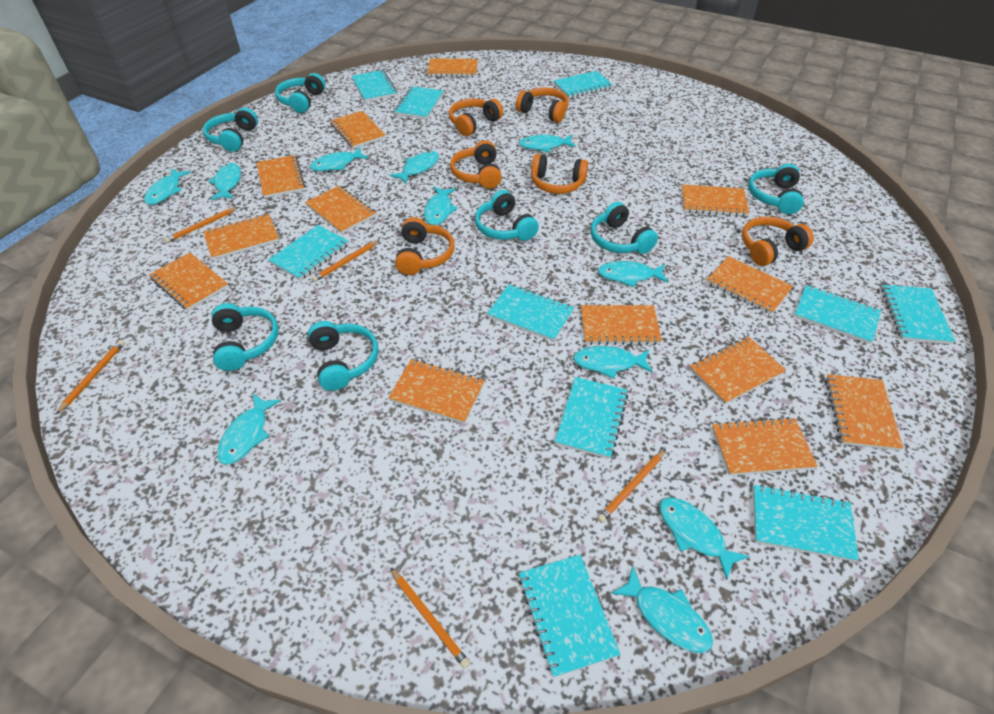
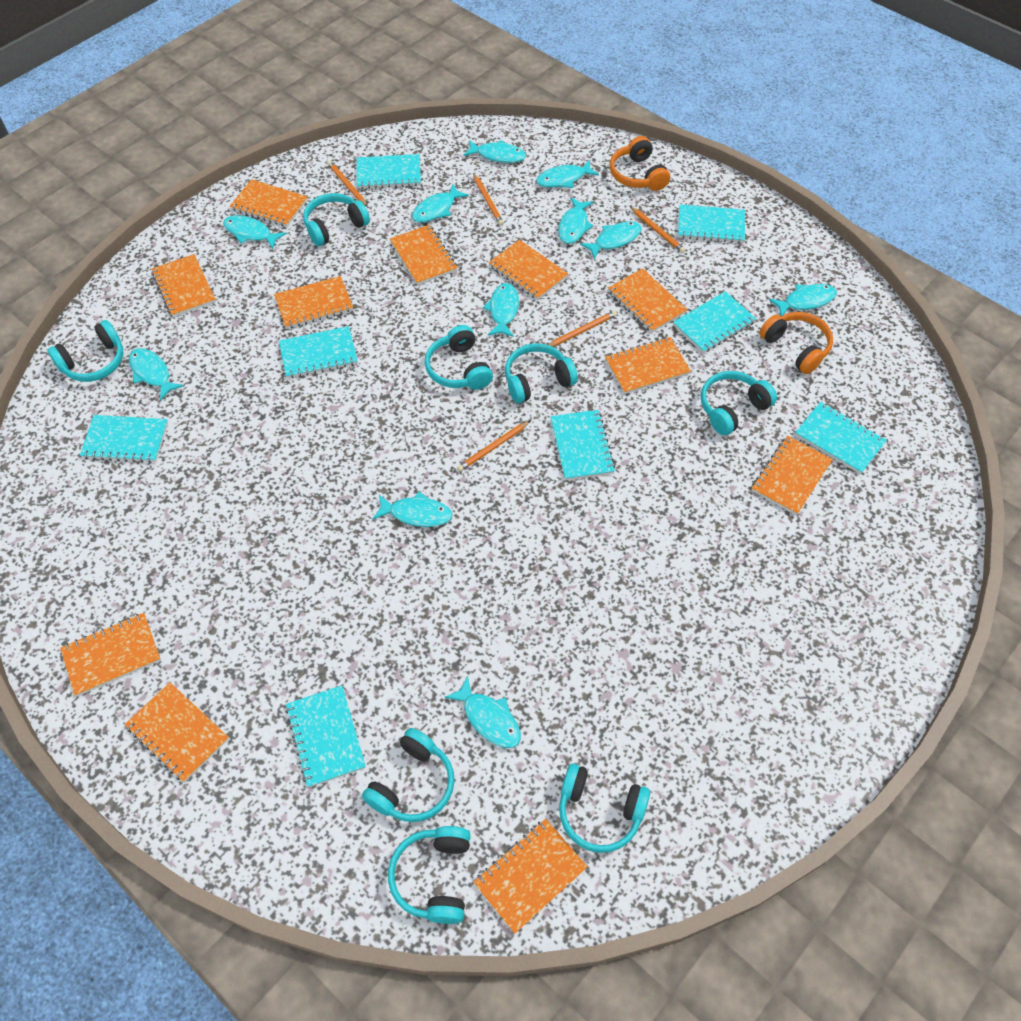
orange headphones: 6 -> 2
orange notebook: 13 -> 11
turquoise headphones: 7 -> 8
turquoise notebook: 10 -> 8

